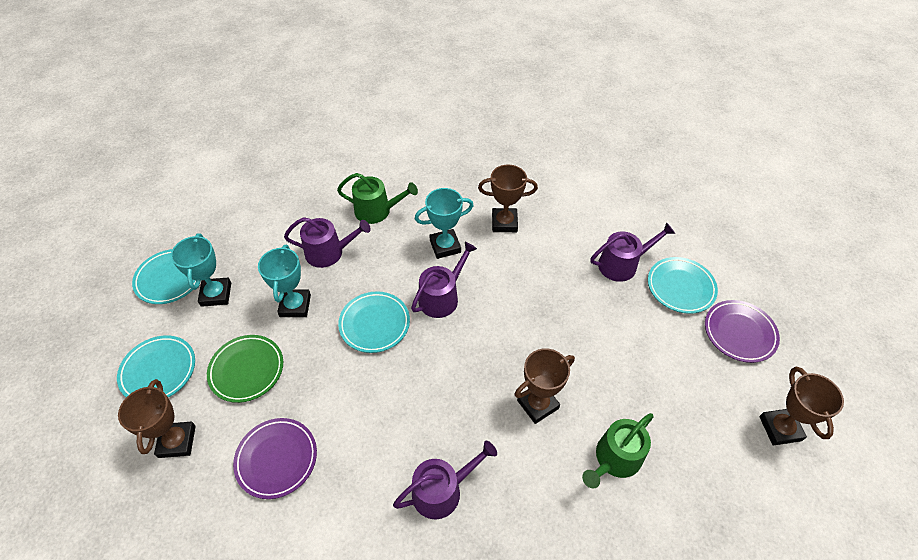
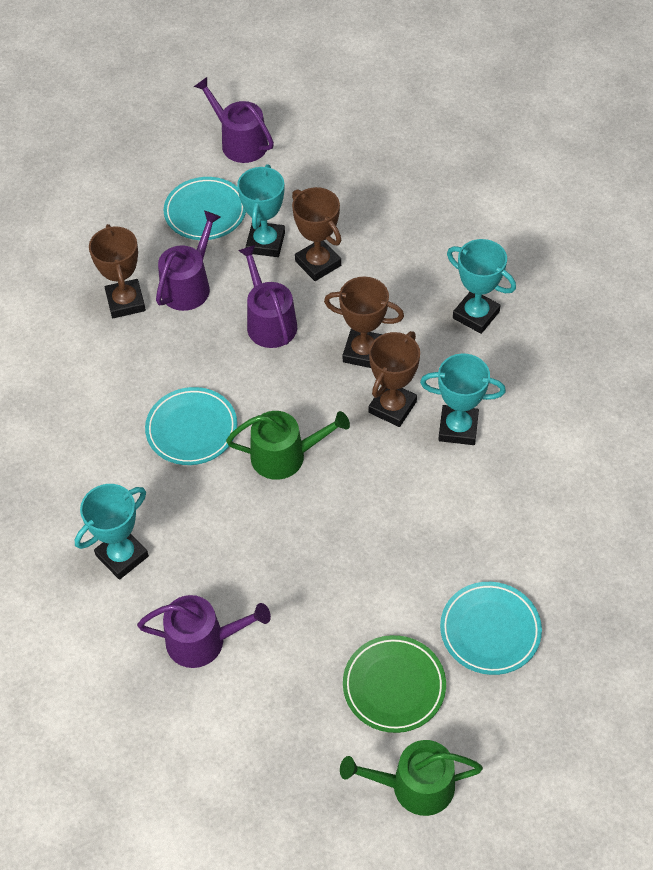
purple plate: 2 -> 0
turquoise plate: 4 -> 3
turquoise trophy: 3 -> 4

